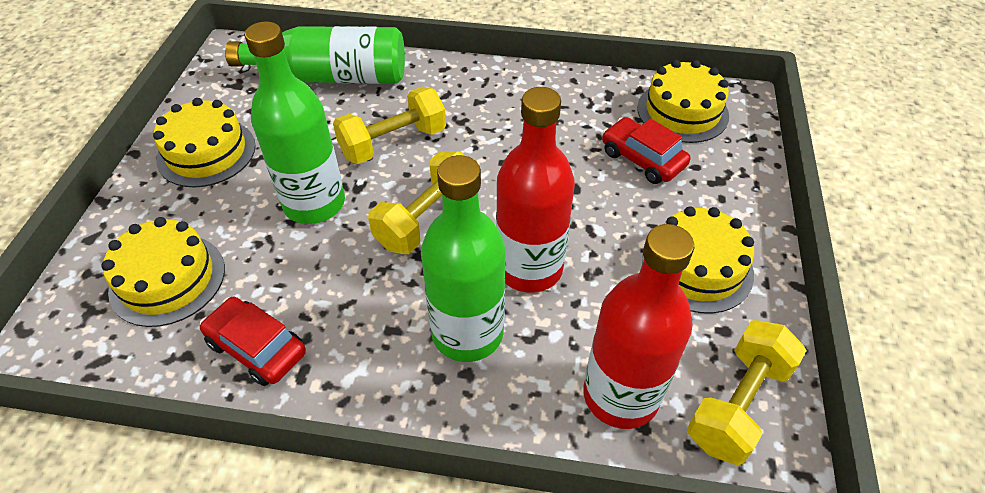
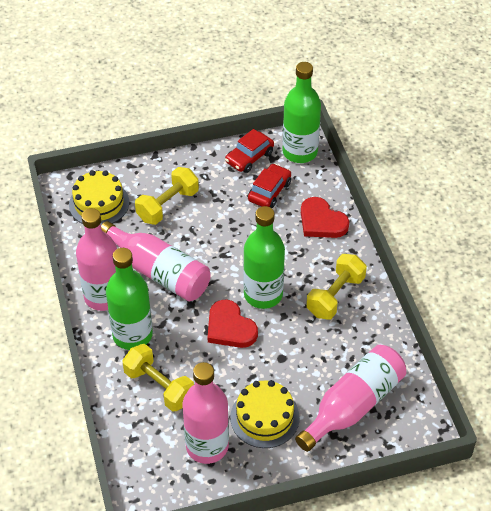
pink bottle: 0 -> 4
red bottle: 2 -> 0
red heart: 0 -> 2
yellow cake: 4 -> 2

